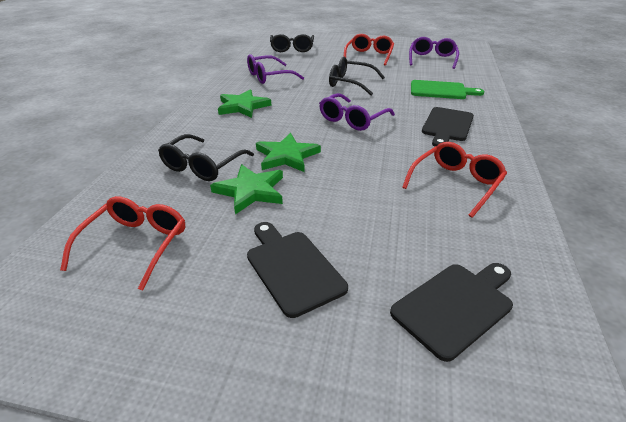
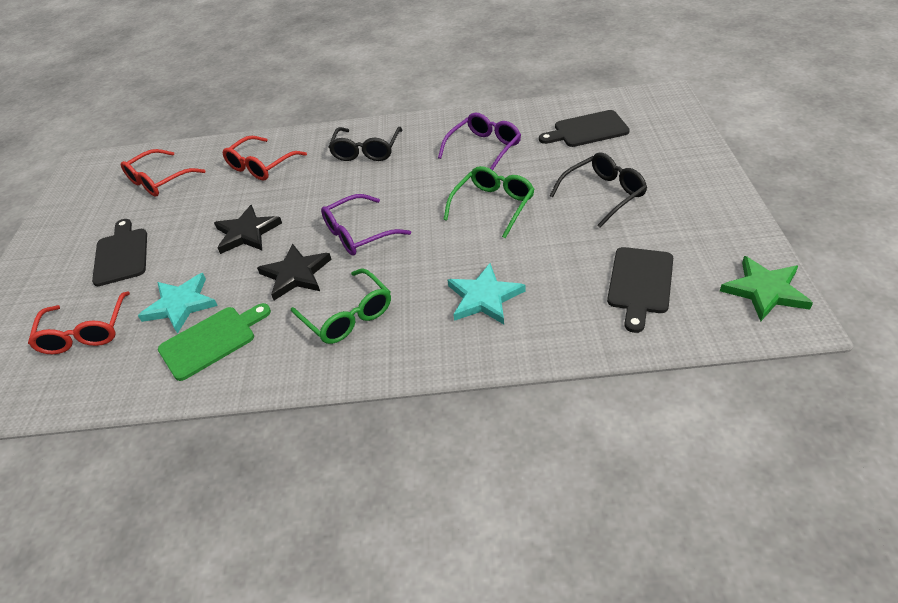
black glasses: 3 -> 2
black star: 0 -> 2
green glasses: 0 -> 2
green star: 3 -> 1
purple glasses: 3 -> 2
turquoise star: 0 -> 2

